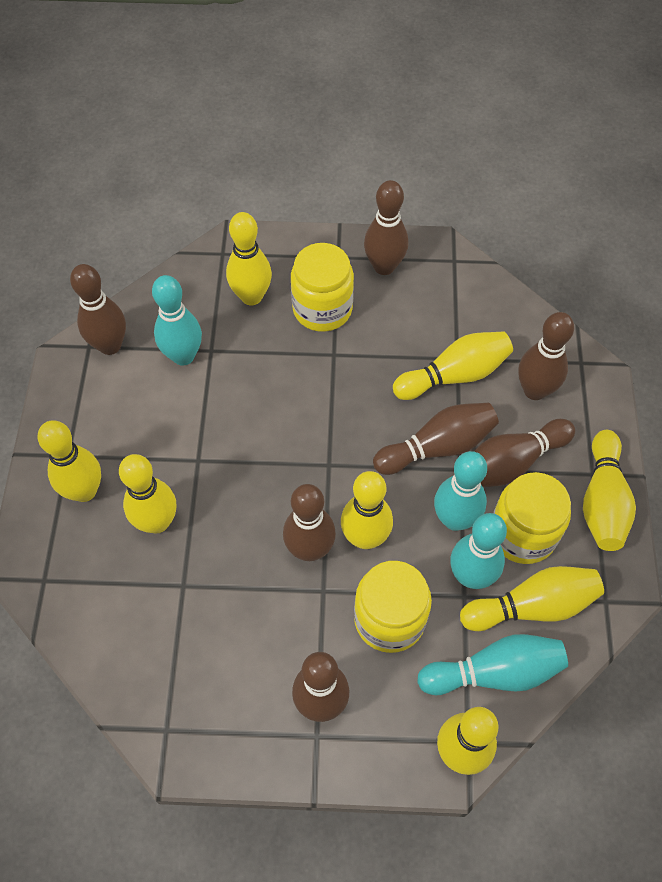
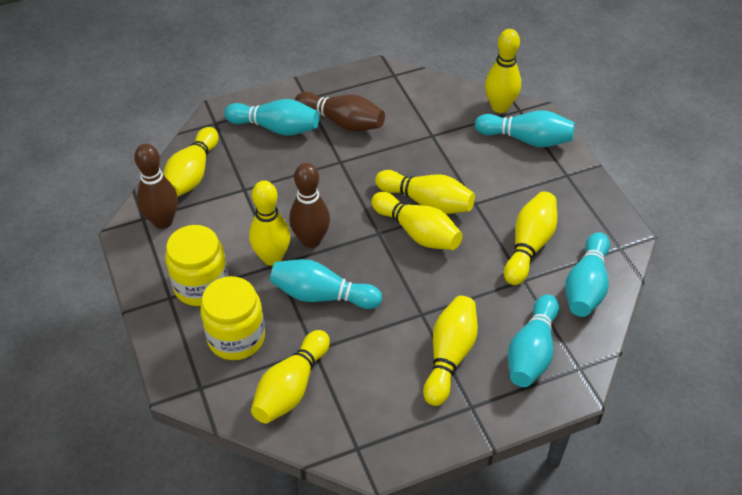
brown bowling pin: 7 -> 3
turquoise bowling pin: 4 -> 5
yellow jar: 3 -> 2

